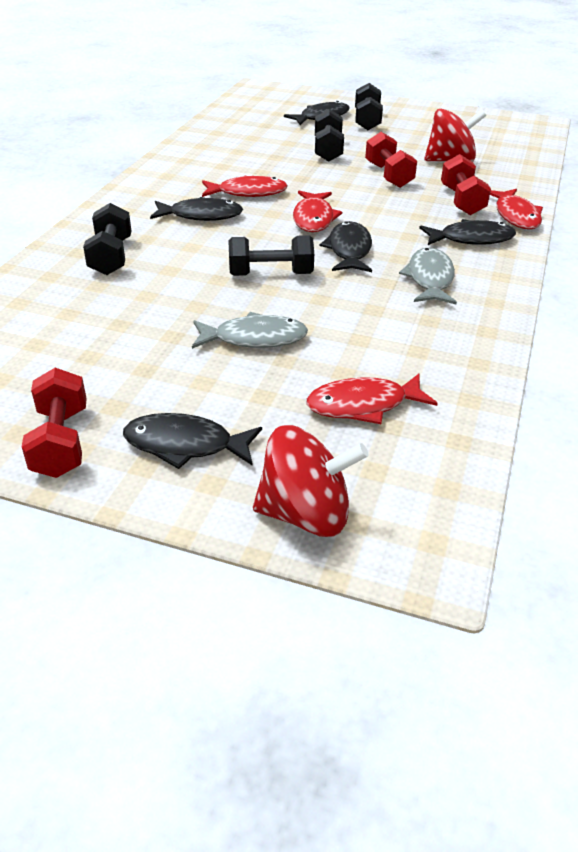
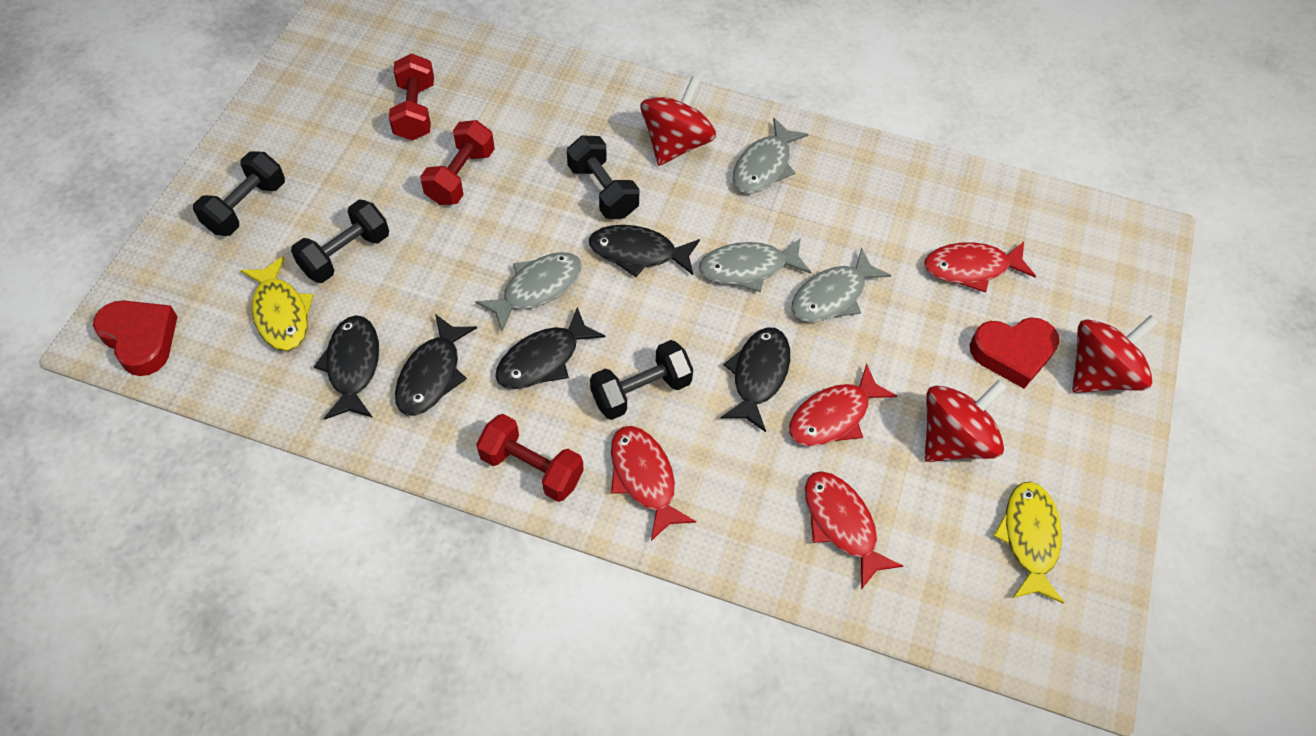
grey fish: 2 -> 4
red heart: 0 -> 2
red spinning top: 2 -> 3
yellow fish: 0 -> 2

